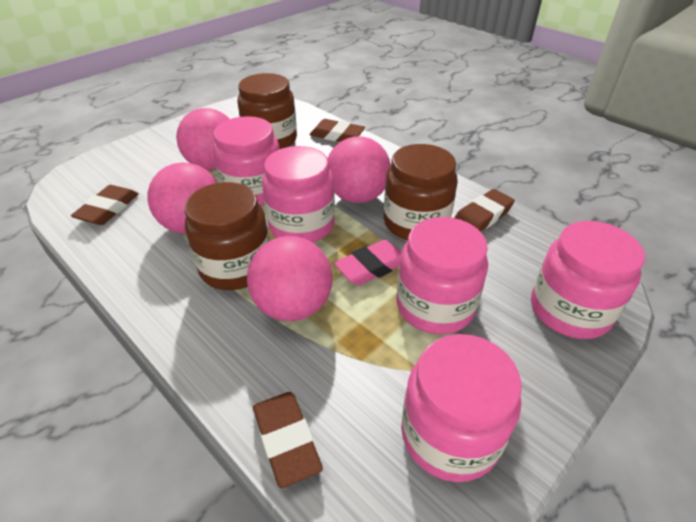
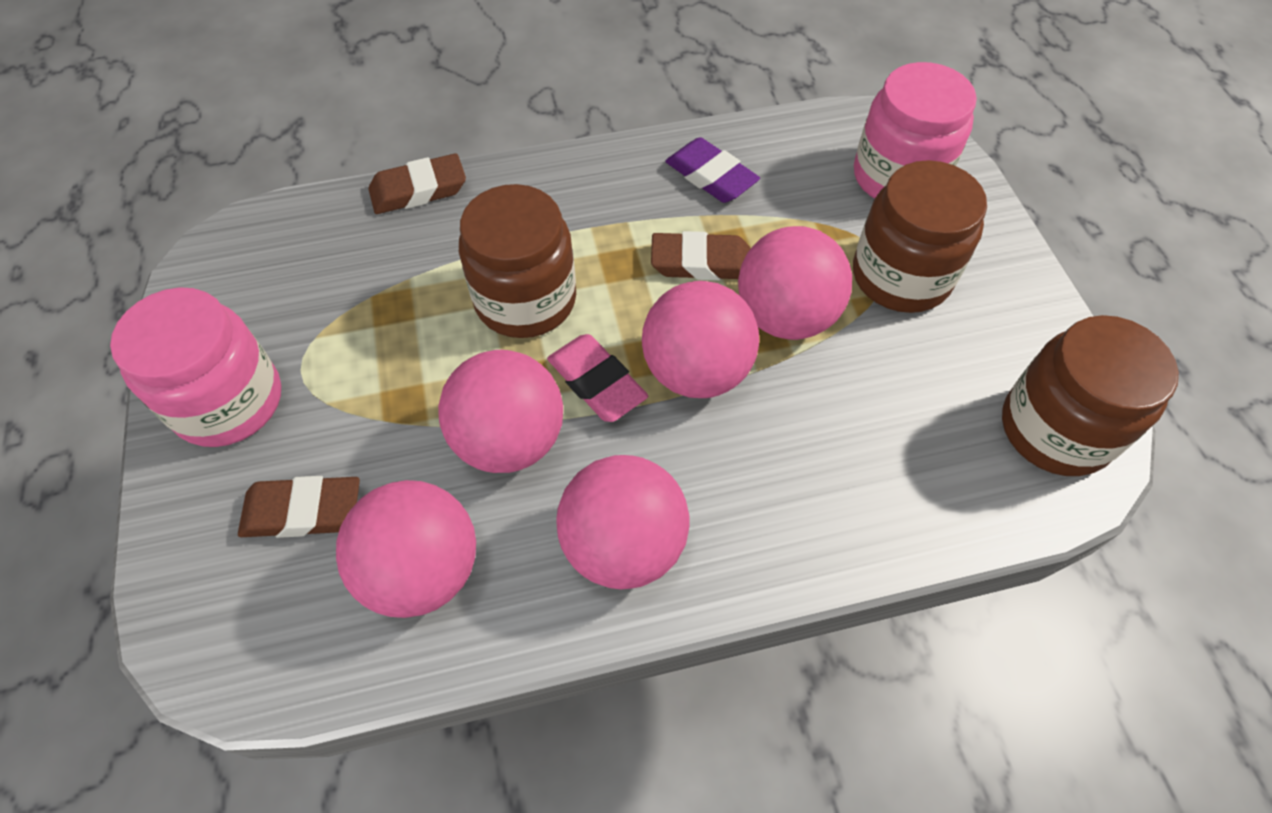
brown eraser: 4 -> 3
pink ball: 4 -> 5
pink jar: 5 -> 2
purple eraser: 0 -> 1

